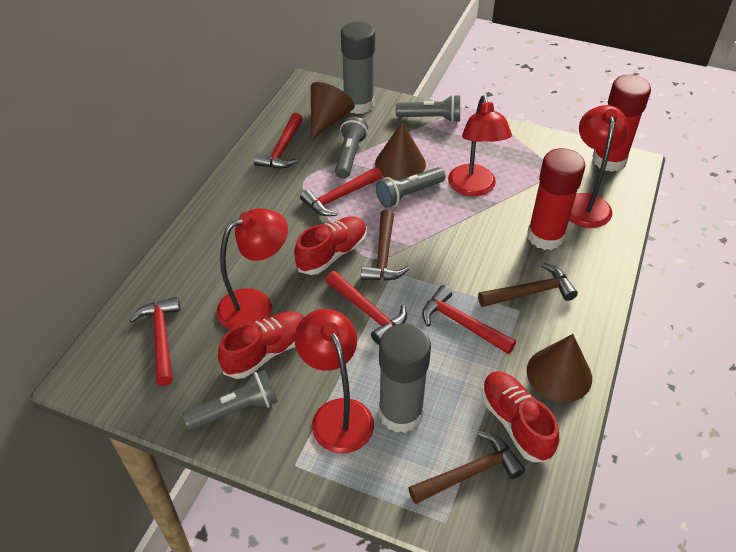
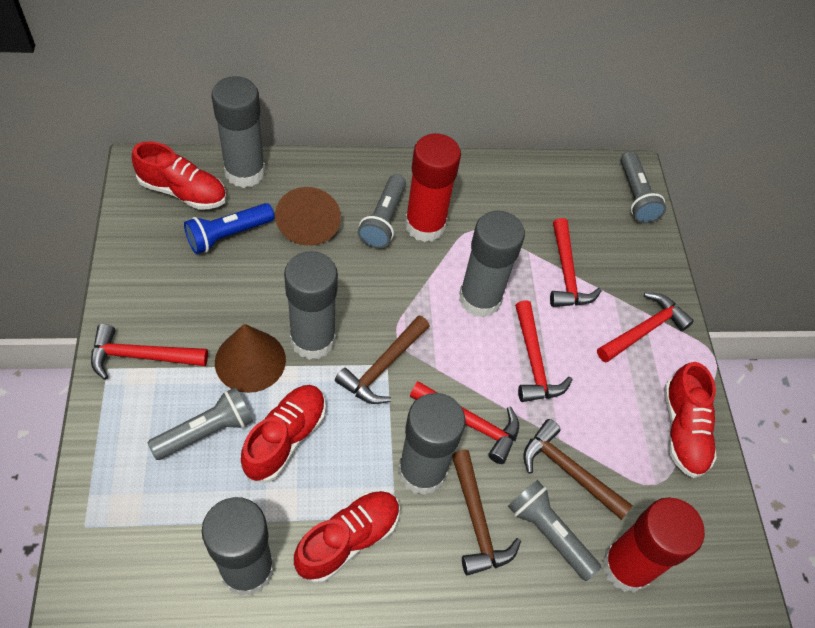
blue flashlight: 0 -> 1
brown cone: 3 -> 2
grey glue stick: 2 -> 5
red lamp: 4 -> 0
red shoe: 3 -> 4

